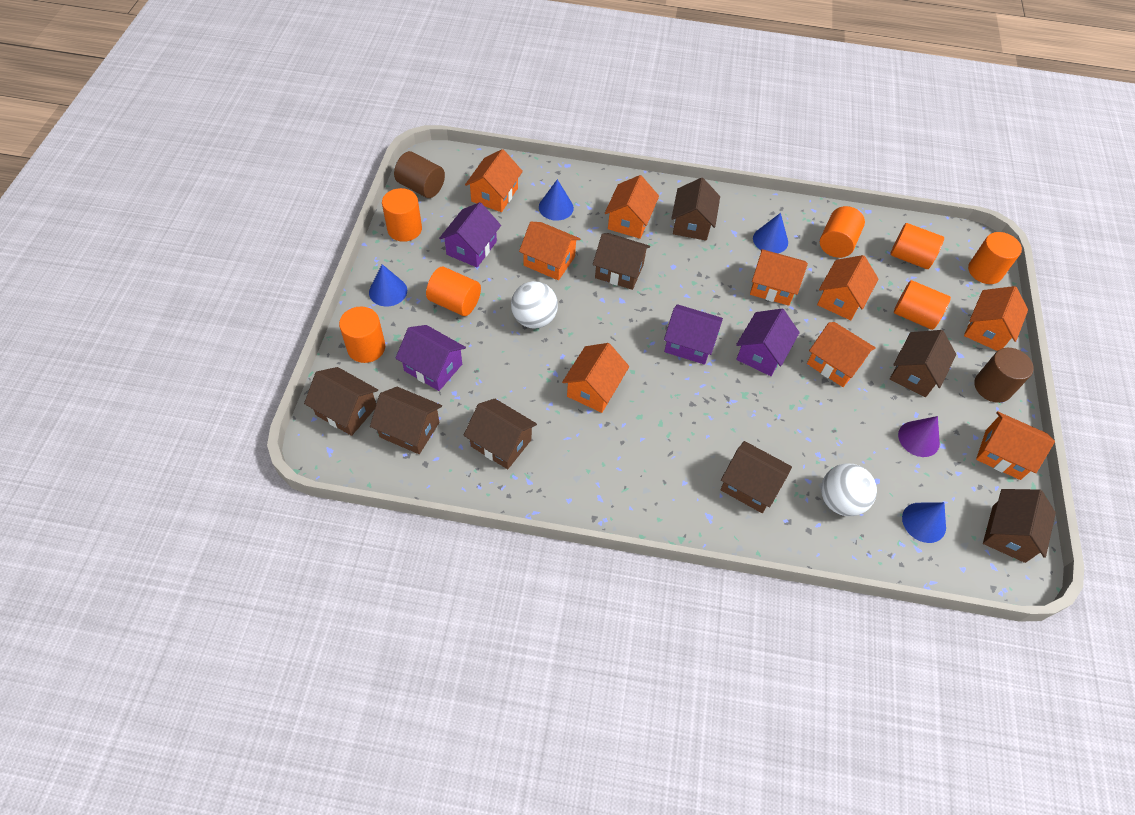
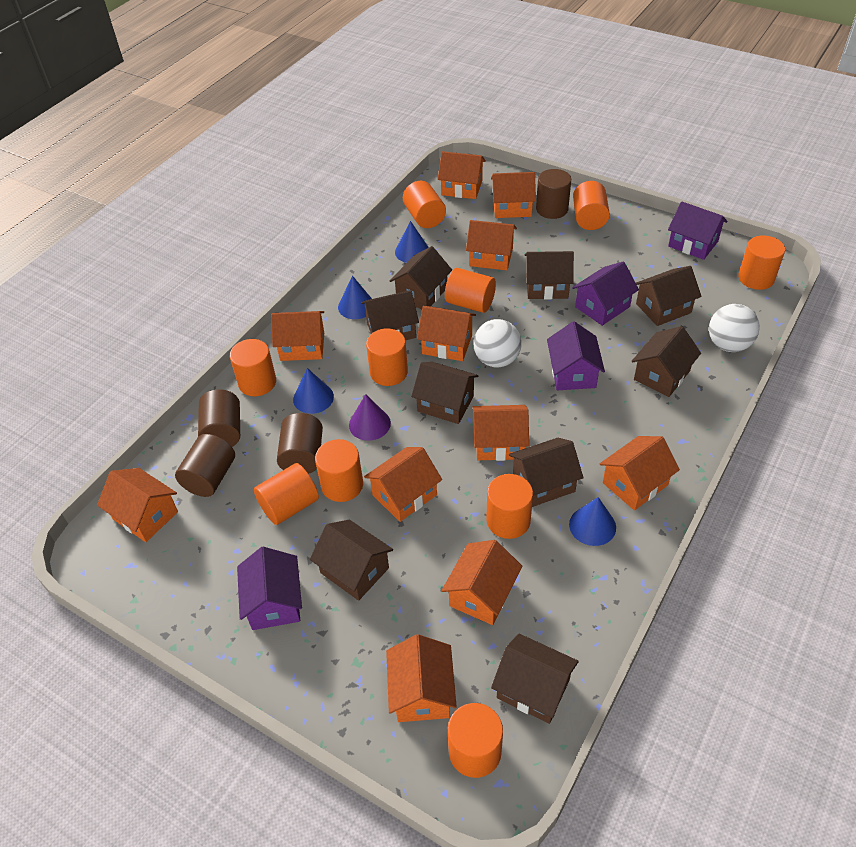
brown cylinder: 2 -> 4
brown house: 8 -> 9
orange cylinder: 7 -> 10
orange house: 9 -> 11

